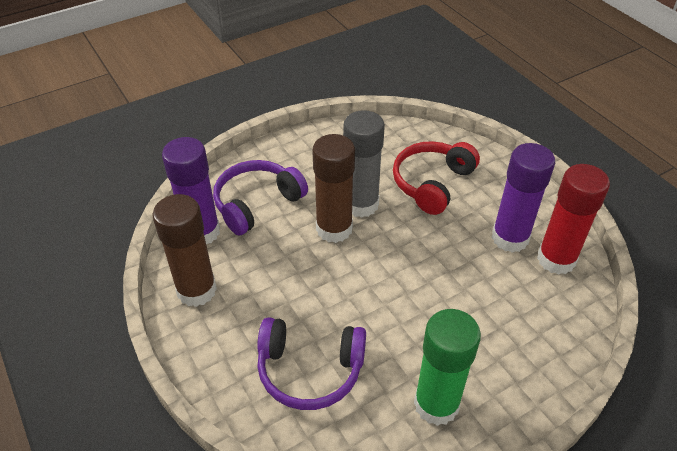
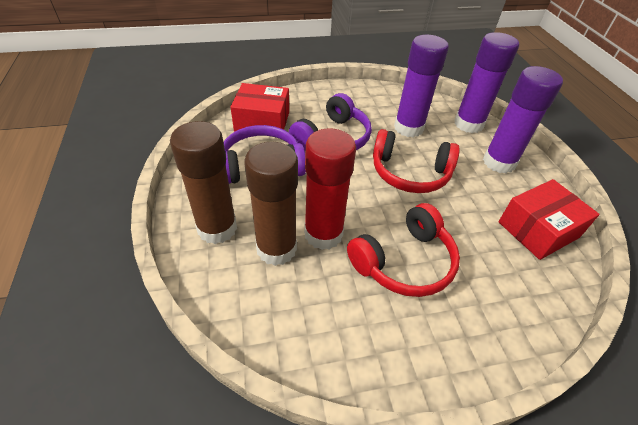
green glue stick: 1 -> 0
grey glue stick: 1 -> 0
purple glue stick: 2 -> 3
red box: 0 -> 2
red headphones: 1 -> 2

